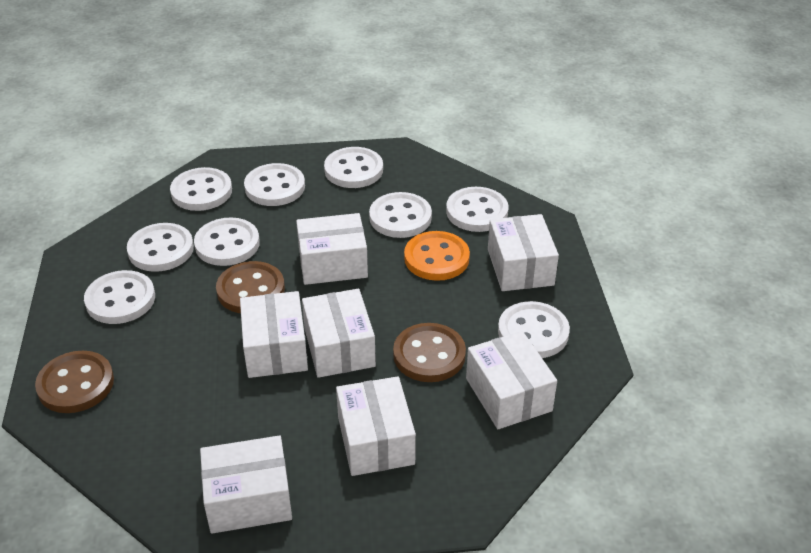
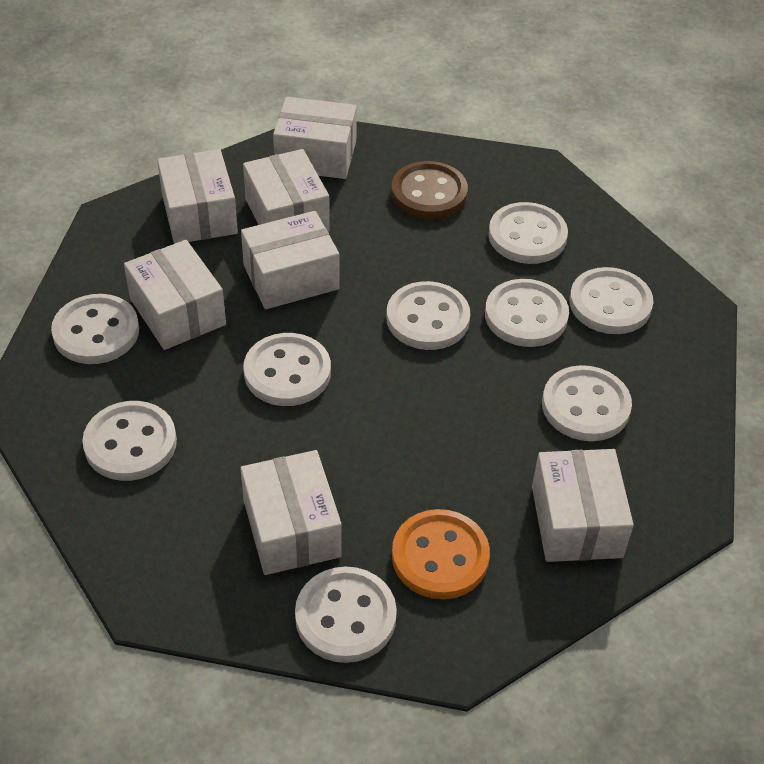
brown button: 3 -> 1

